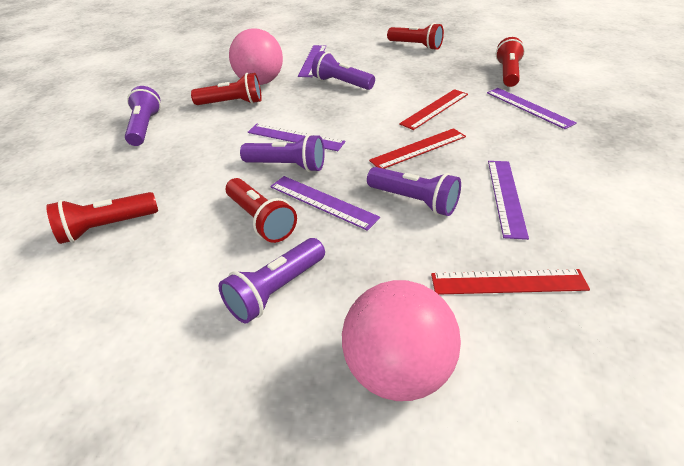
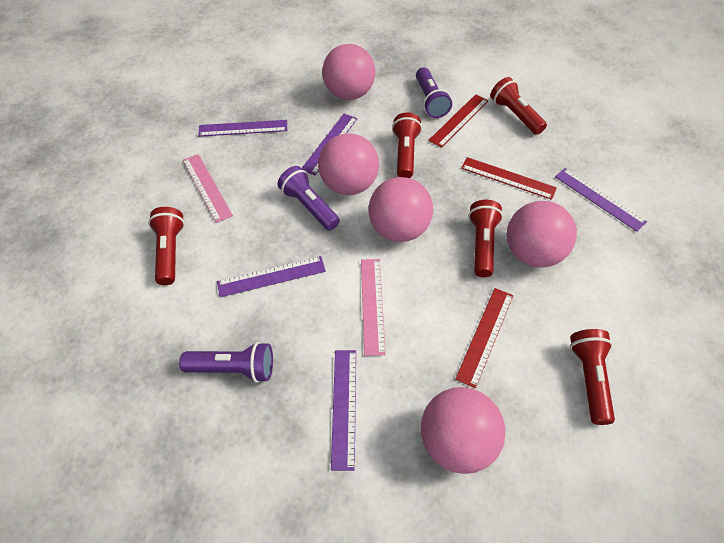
pink ball: 2 -> 5
pink ruler: 0 -> 2
purple flashlight: 5 -> 3

